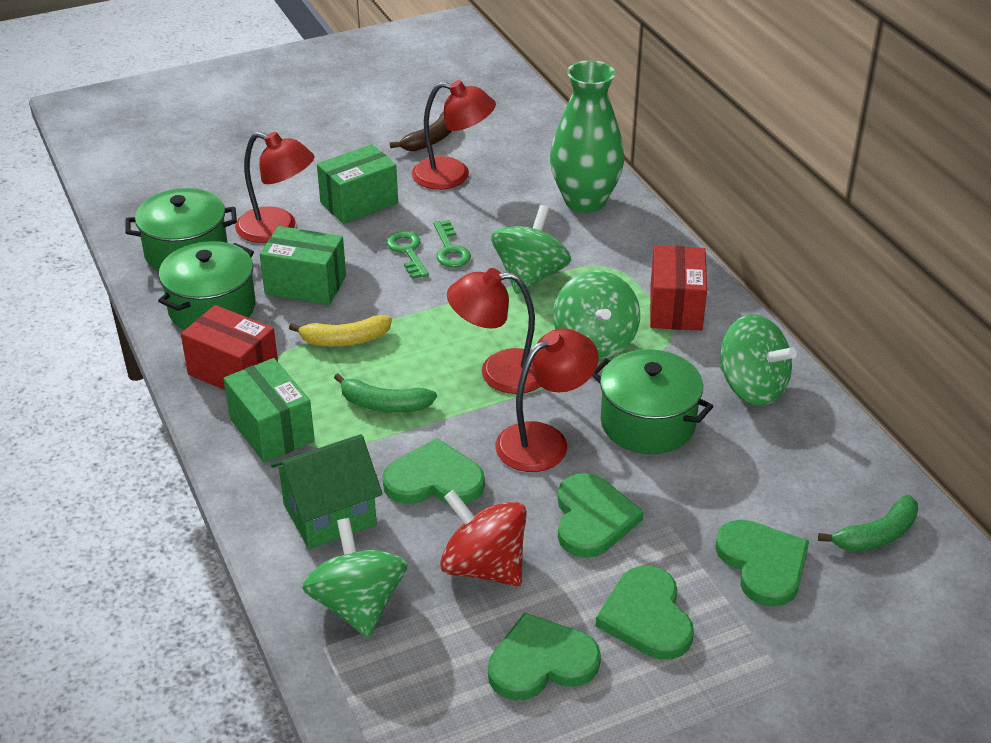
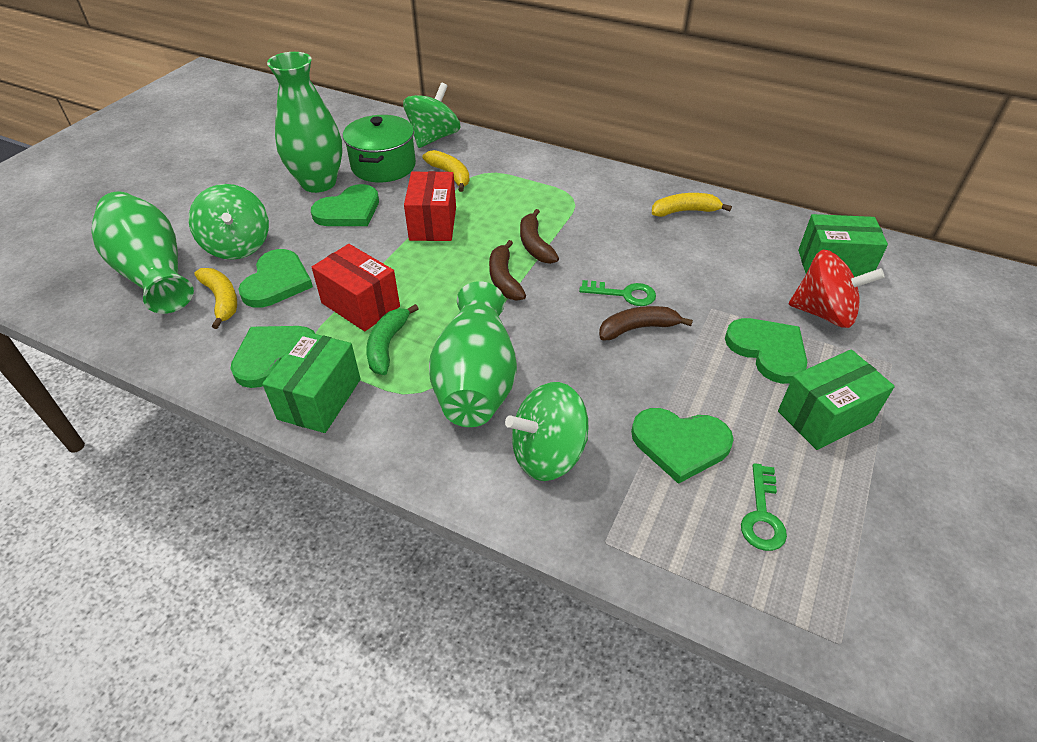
brown banana: 1 -> 3
green banana: 2 -> 1
green house: 1 -> 0
green pot: 3 -> 1
green spinning top: 4 -> 3
green vase: 1 -> 3
red lamp: 4 -> 0
yellow banana: 1 -> 3

